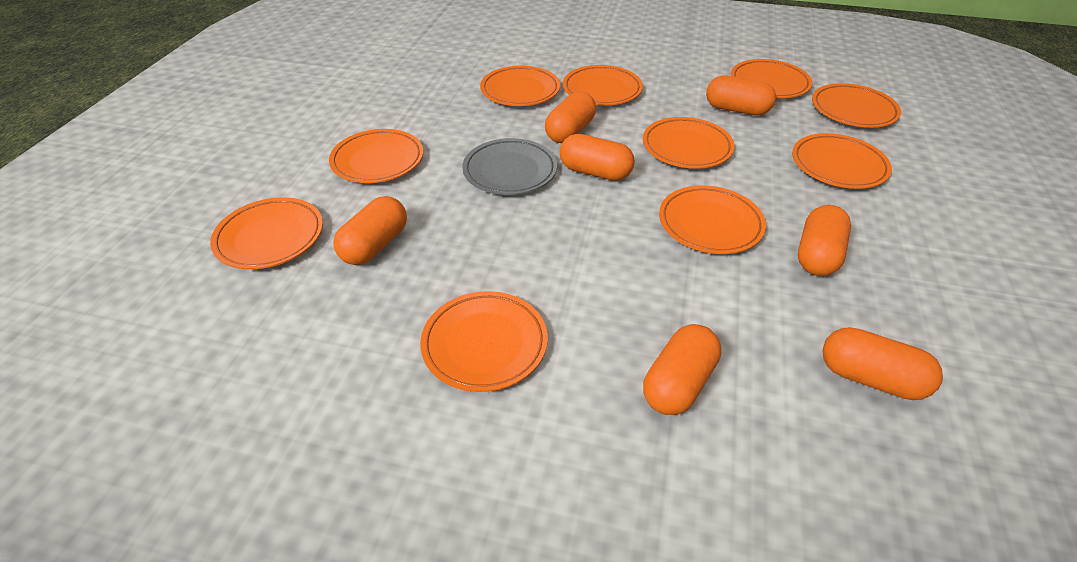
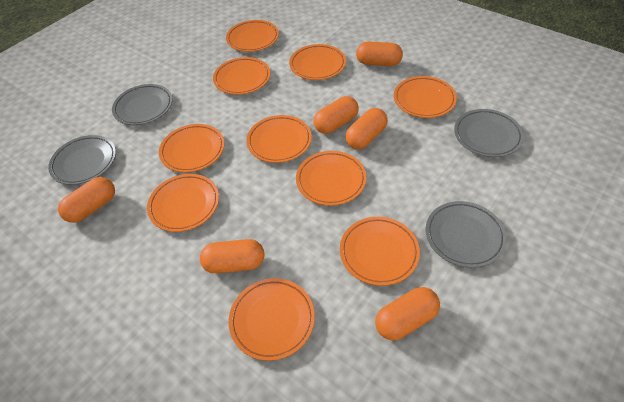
grey plate: 1 -> 4
orange capsule: 7 -> 6

